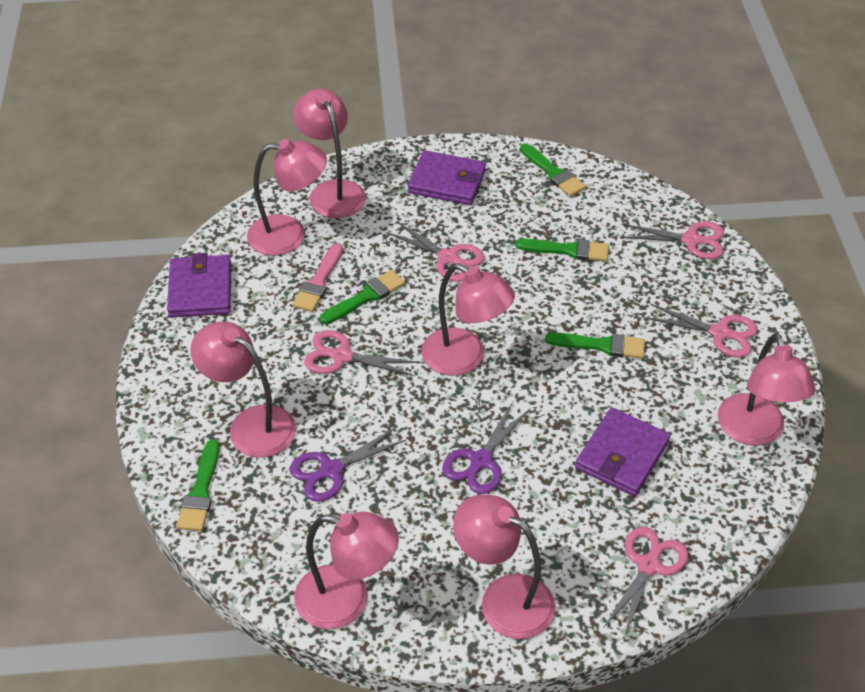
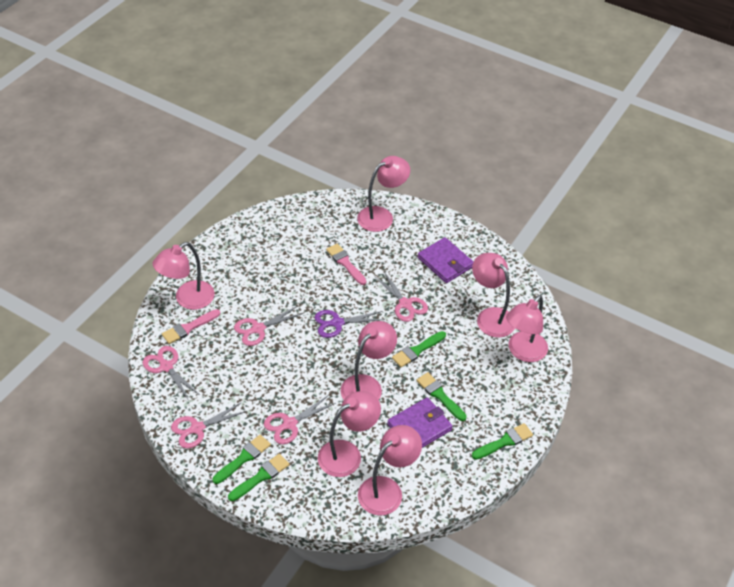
pink brush: 1 -> 2
purple scissors: 2 -> 1
purple wallet: 3 -> 2

